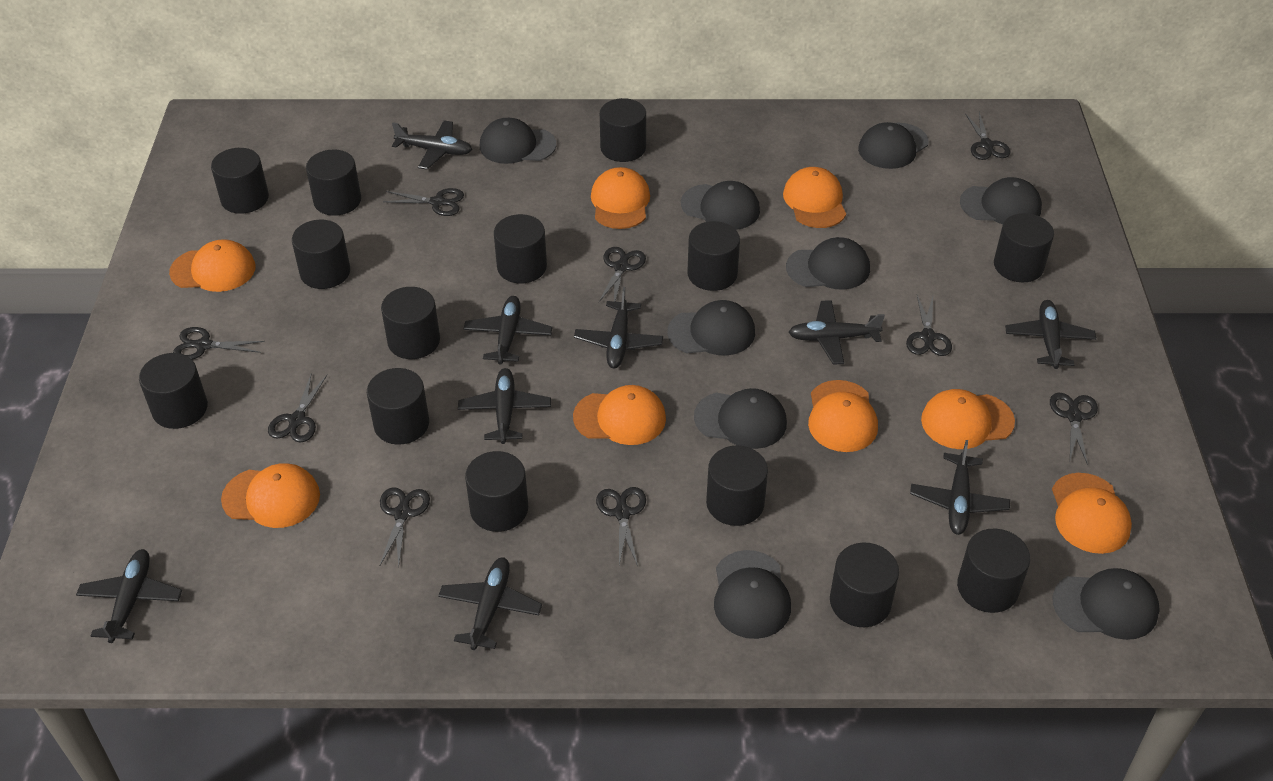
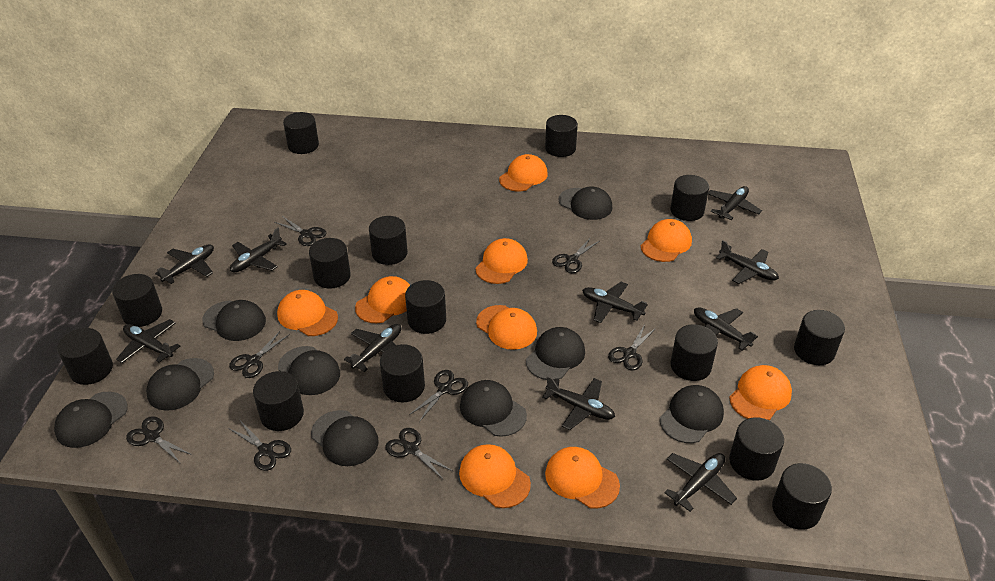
black plane: 9 -> 10
black scissors: 9 -> 8
orange cap: 8 -> 9

